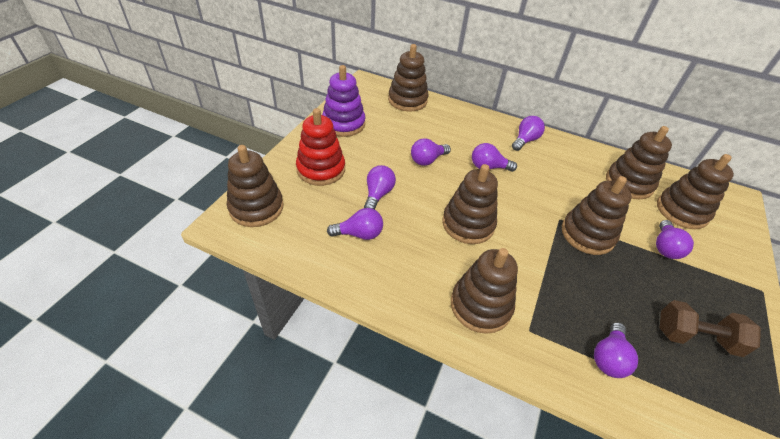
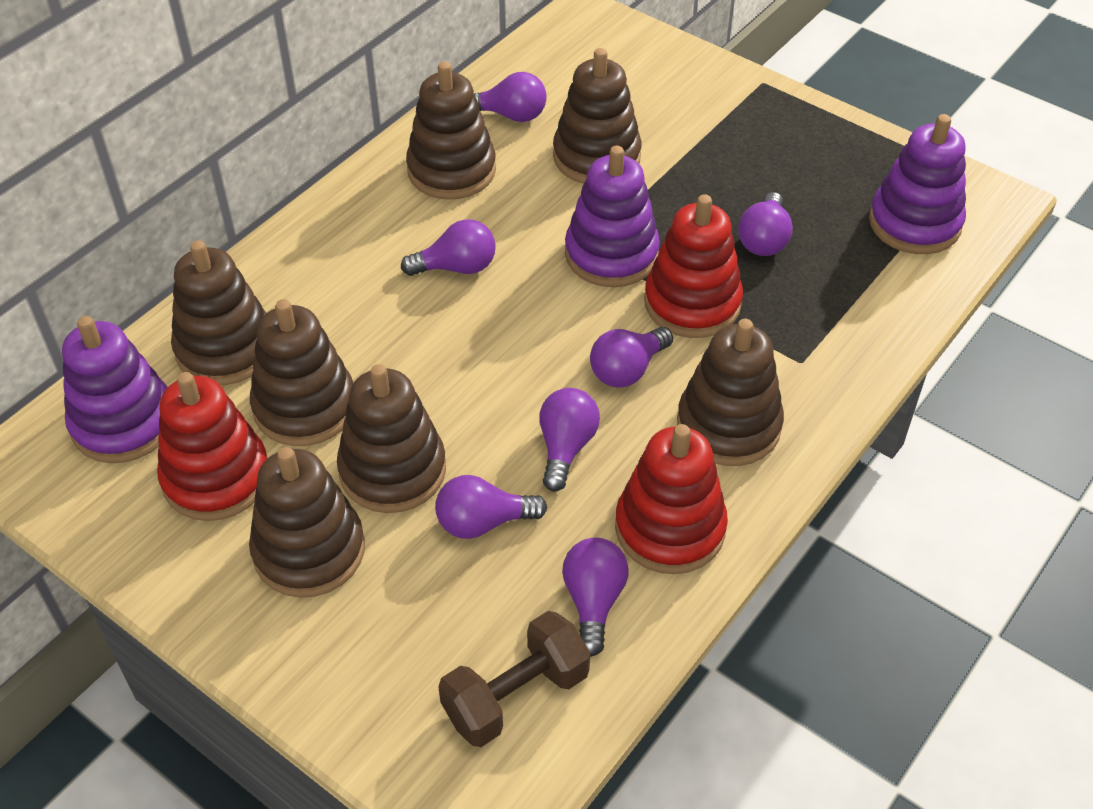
purple stacking toy: 1 -> 3
red stacking toy: 1 -> 3

